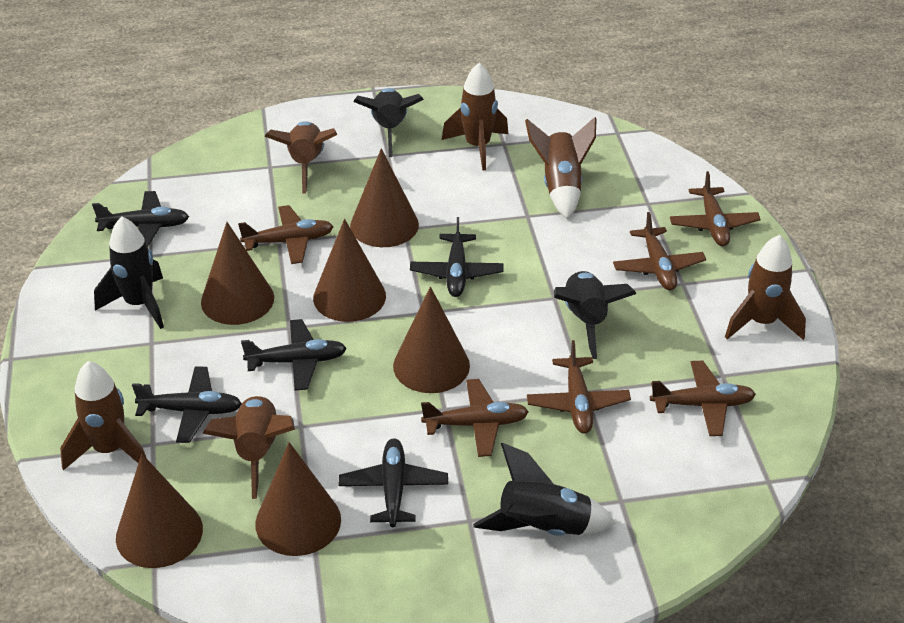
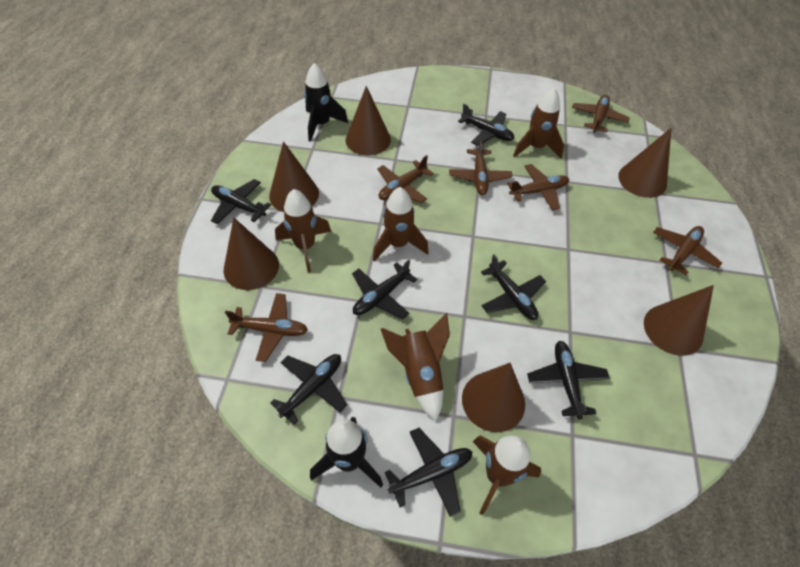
black plane: 5 -> 7
black rocket: 4 -> 2
brown rocket: 6 -> 5

